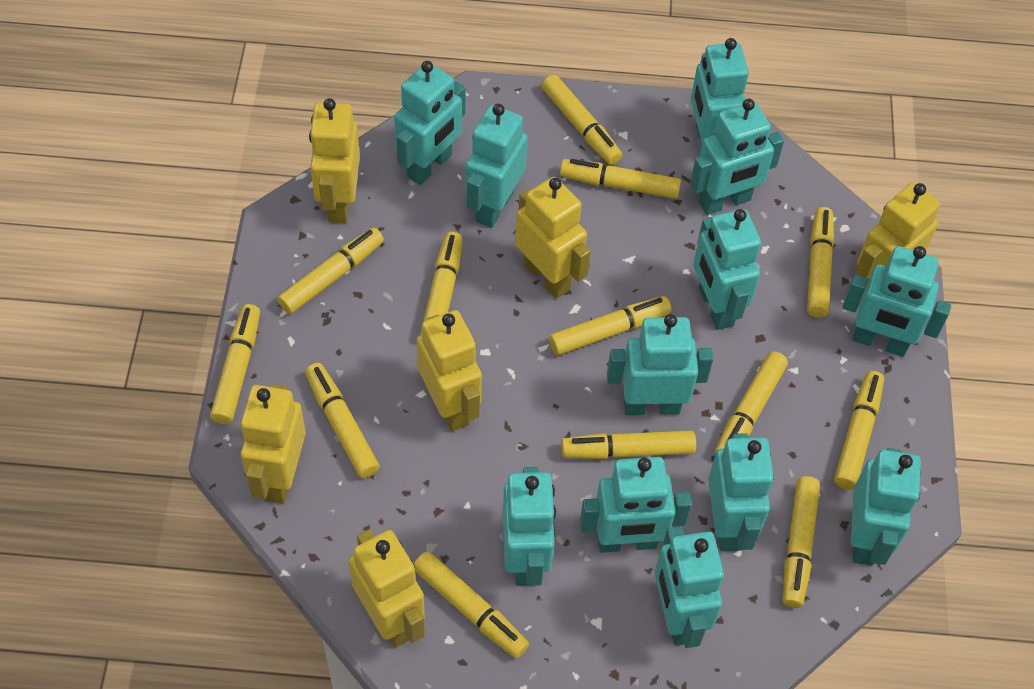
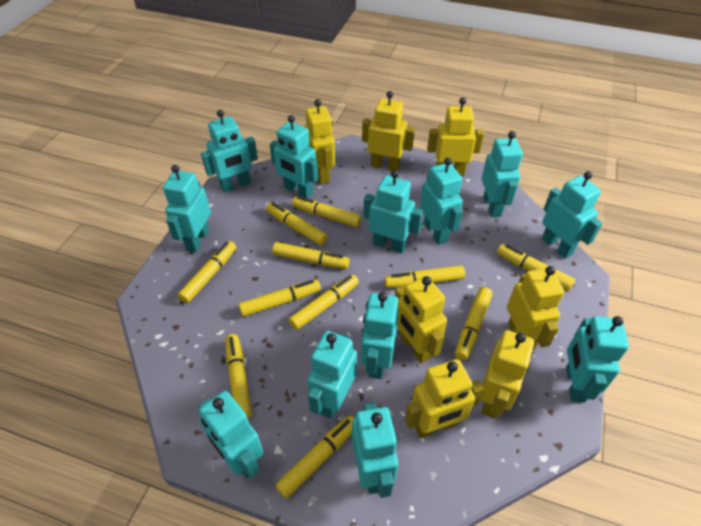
yellow marker: 13 -> 11
yellow robot: 6 -> 7

